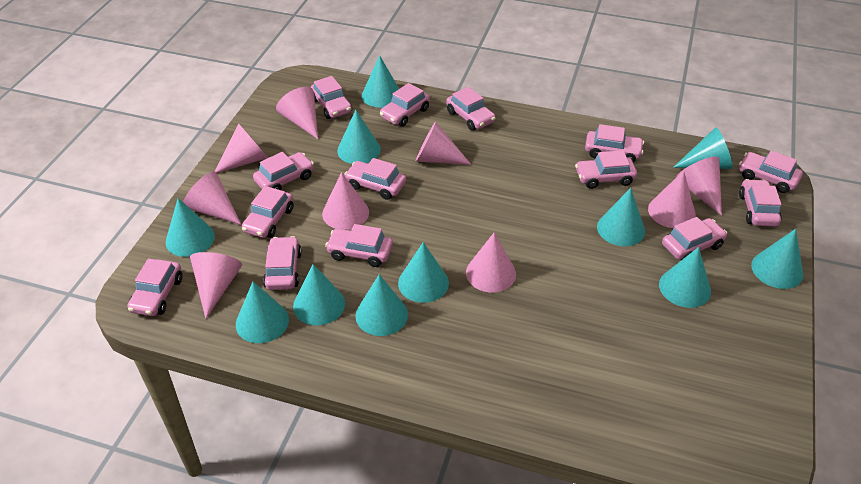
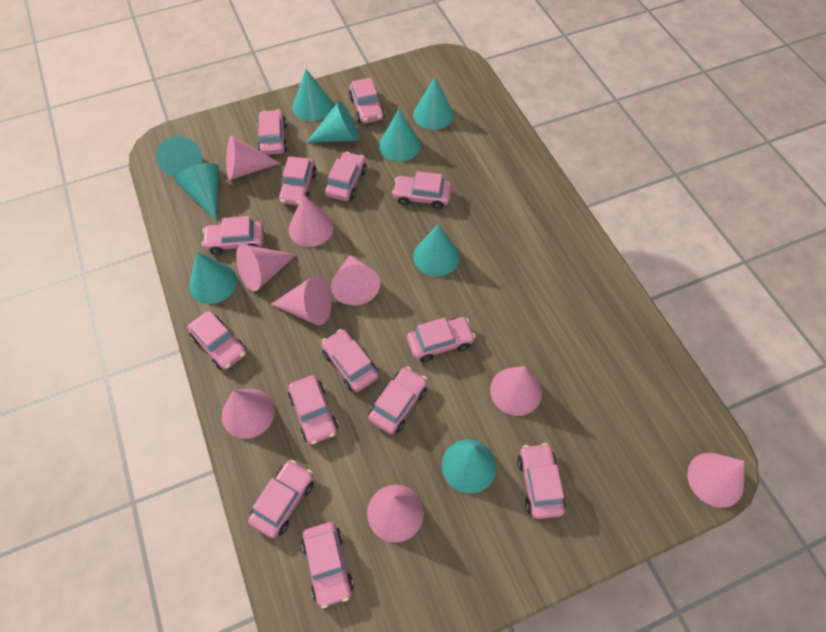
turquoise cone: 11 -> 9

